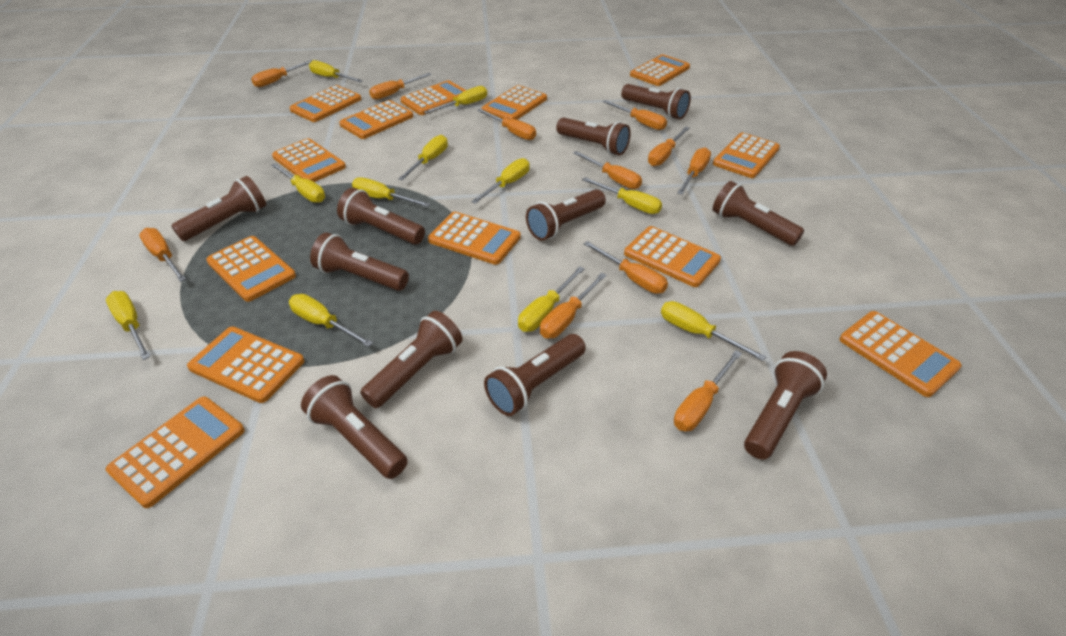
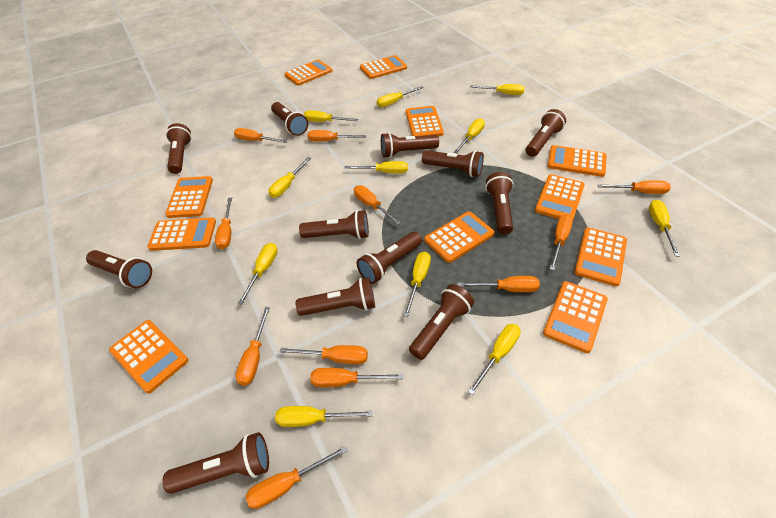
brown flashlight: 11 -> 12
orange calculator: 13 -> 11

